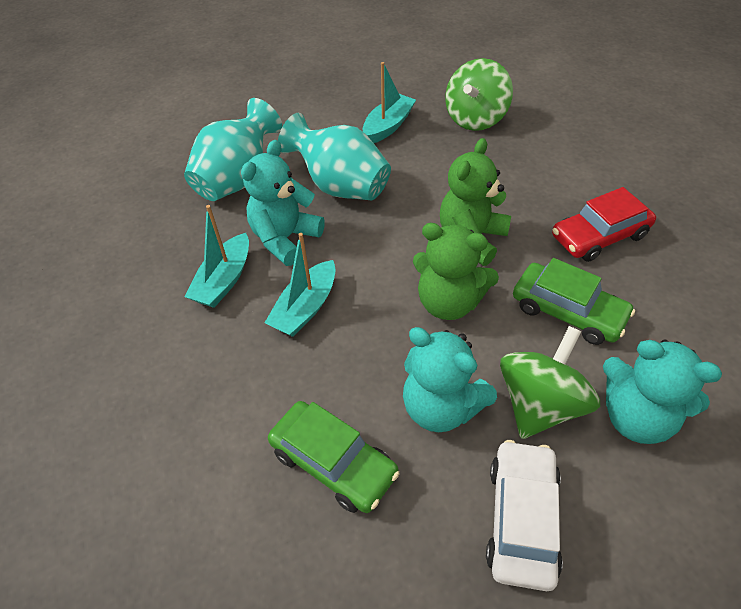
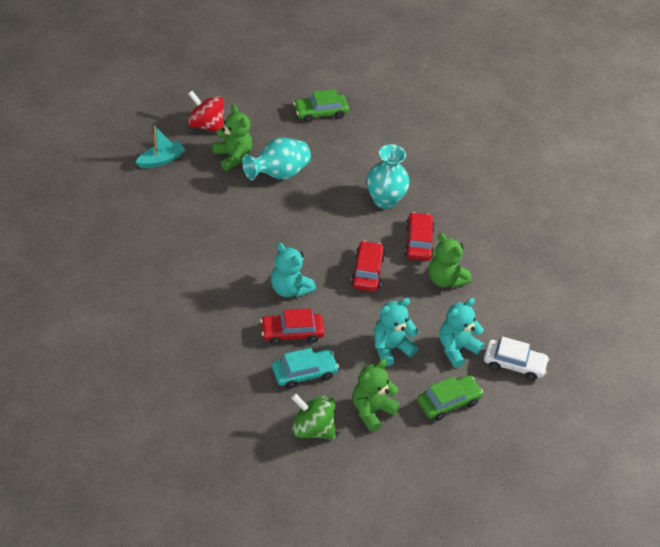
green spinning top: 2 -> 1
green teddy bear: 2 -> 3
red car: 1 -> 3
red spinning top: 0 -> 1
turquoise boat: 3 -> 1
turquoise car: 0 -> 1

